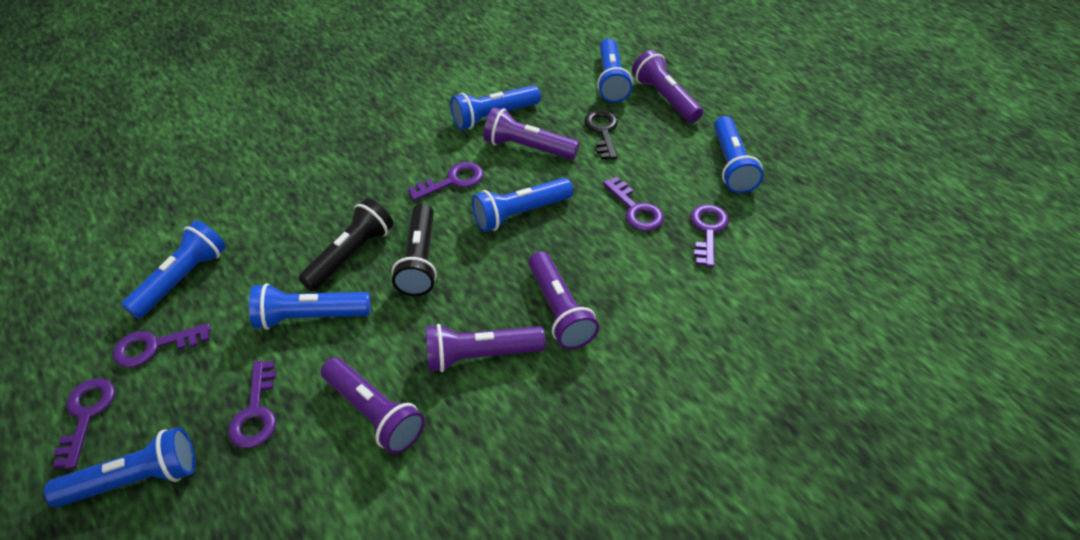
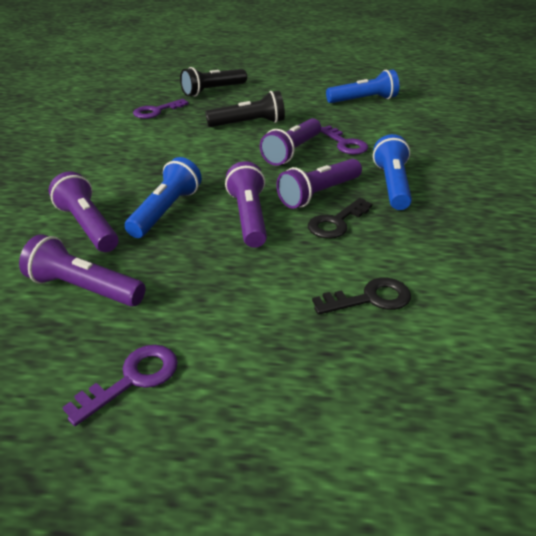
black key: 1 -> 2
blue flashlight: 7 -> 3
purple key: 6 -> 3

